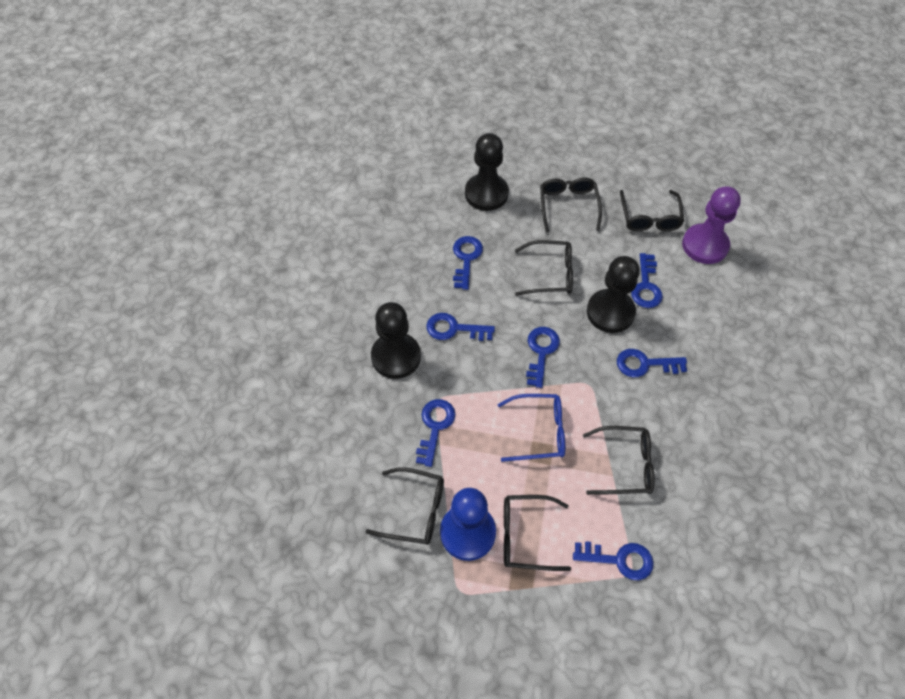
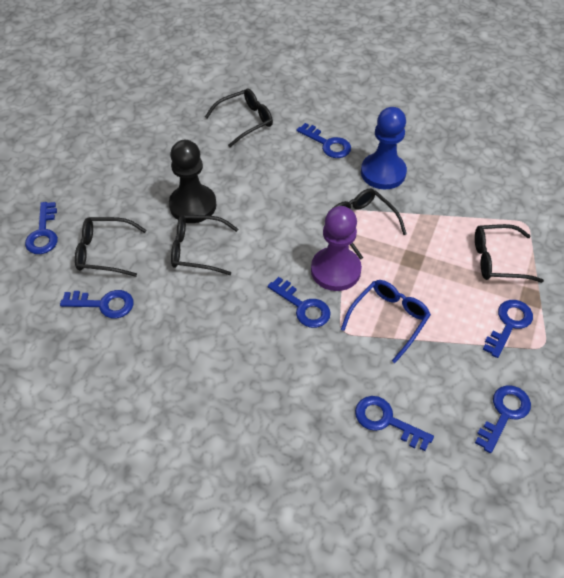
black glasses: 6 -> 5
black pawn: 3 -> 1

